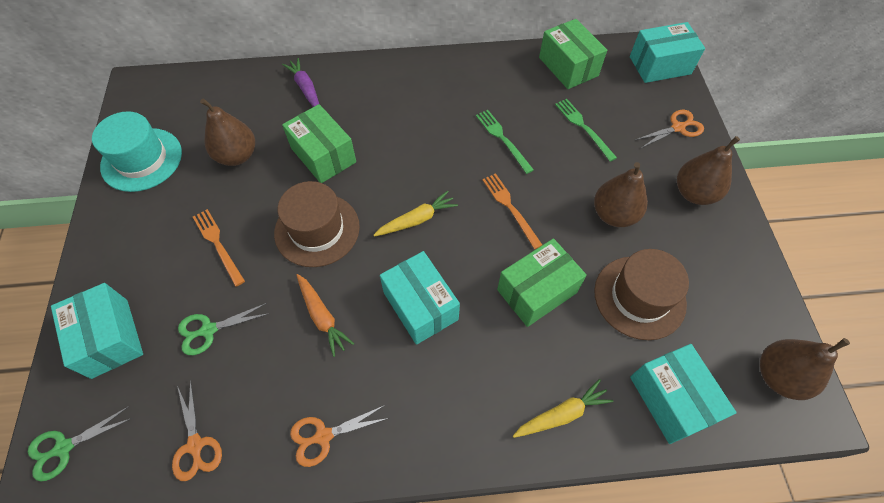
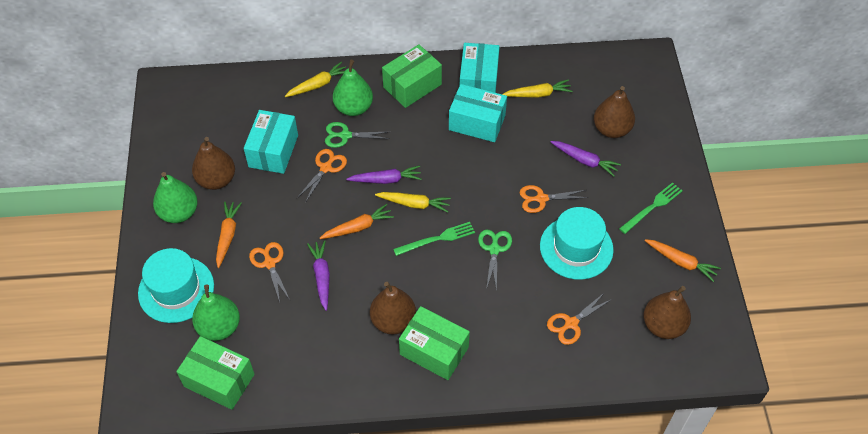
brown hat: 2 -> 0
green pear: 0 -> 3
orange carrot: 1 -> 3
orange fork: 2 -> 0
orange scissors: 3 -> 4
purple carrot: 1 -> 3
turquoise box: 4 -> 3
turquoise hat: 1 -> 2
yellow carrot: 2 -> 3

